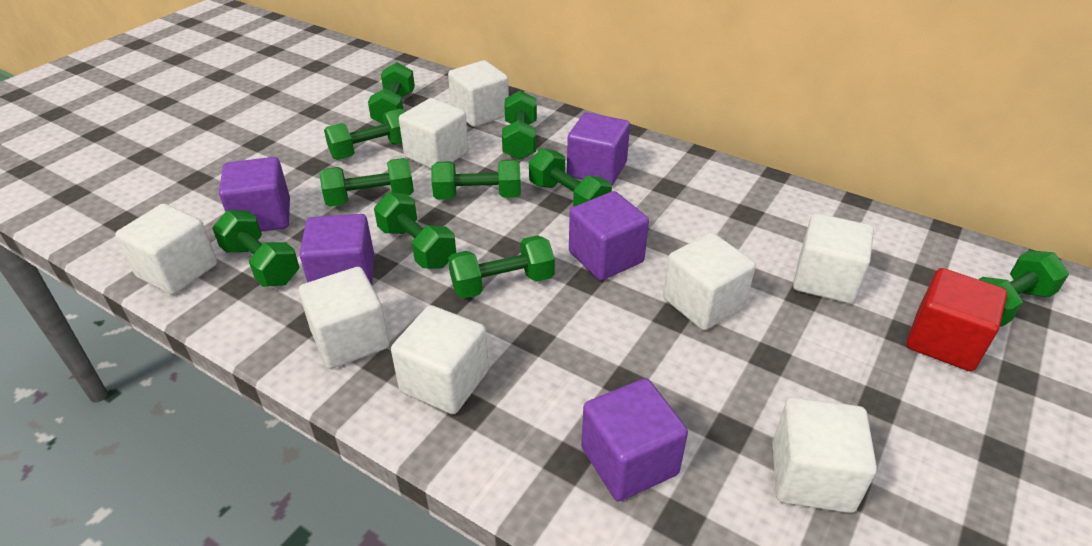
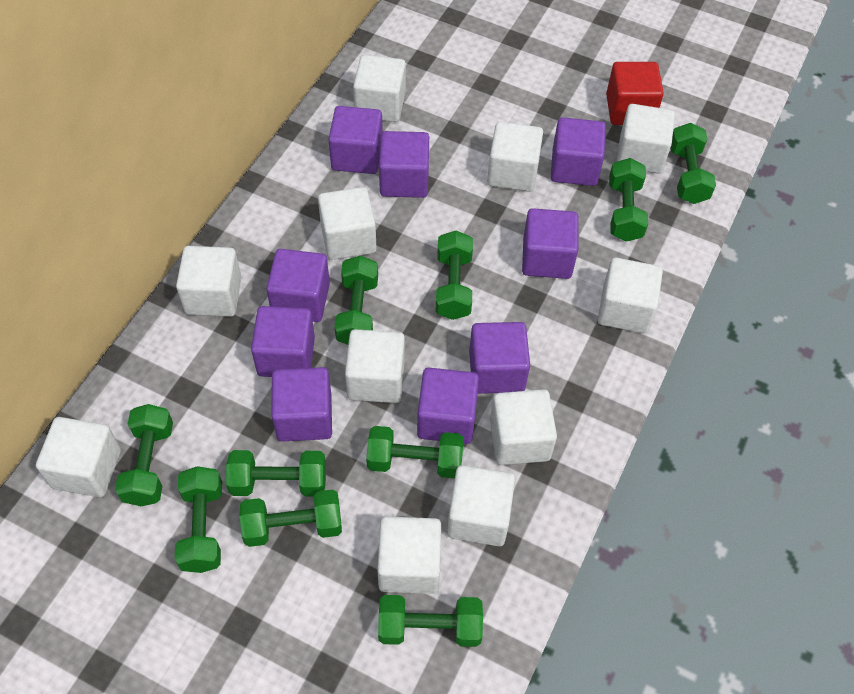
purple cube: 5 -> 9
white cube: 8 -> 11

